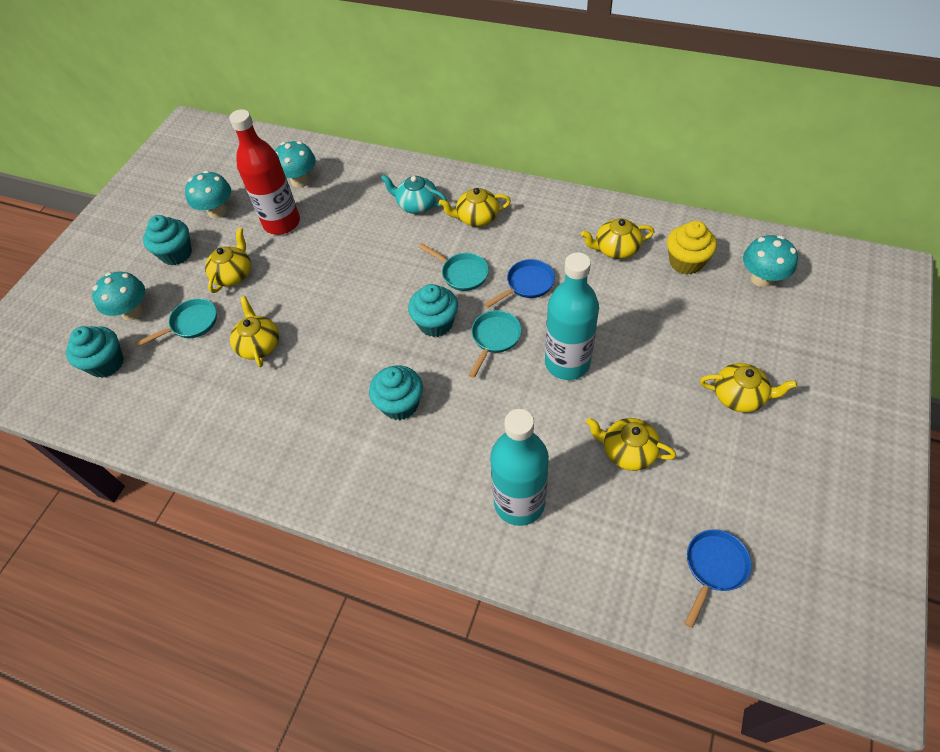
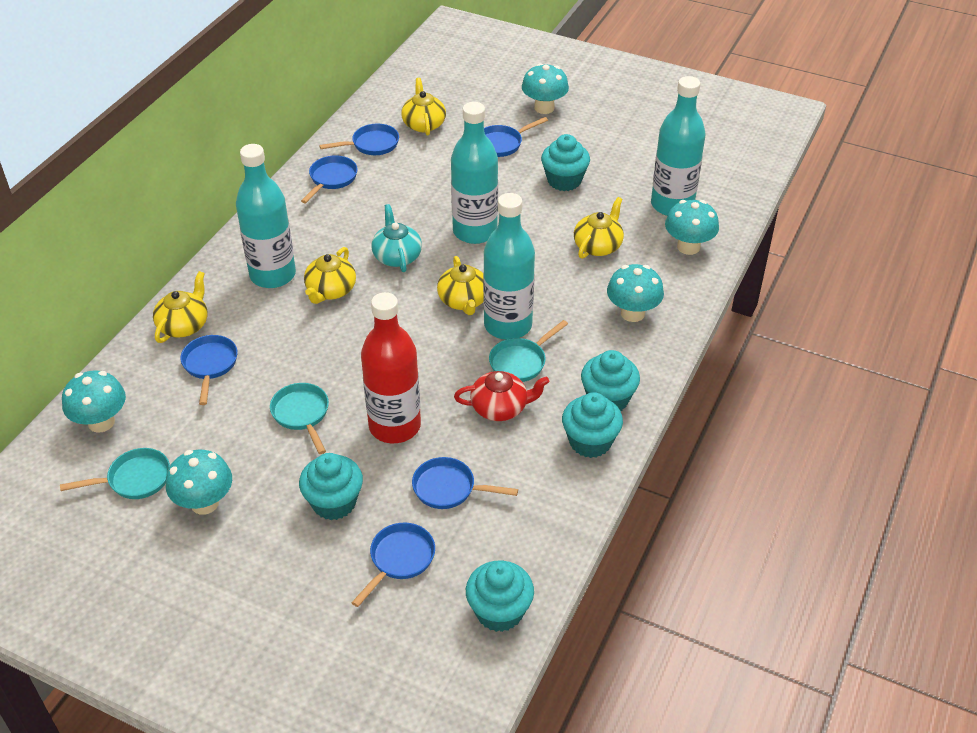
blue pan: 2 -> 6
red teapot: 0 -> 1
turquoise bottle: 2 -> 4
turquoise cupcake: 4 -> 5
turquoise mushroom: 4 -> 5
yellow cupcake: 1 -> 0
yellow teapot: 6 -> 5

